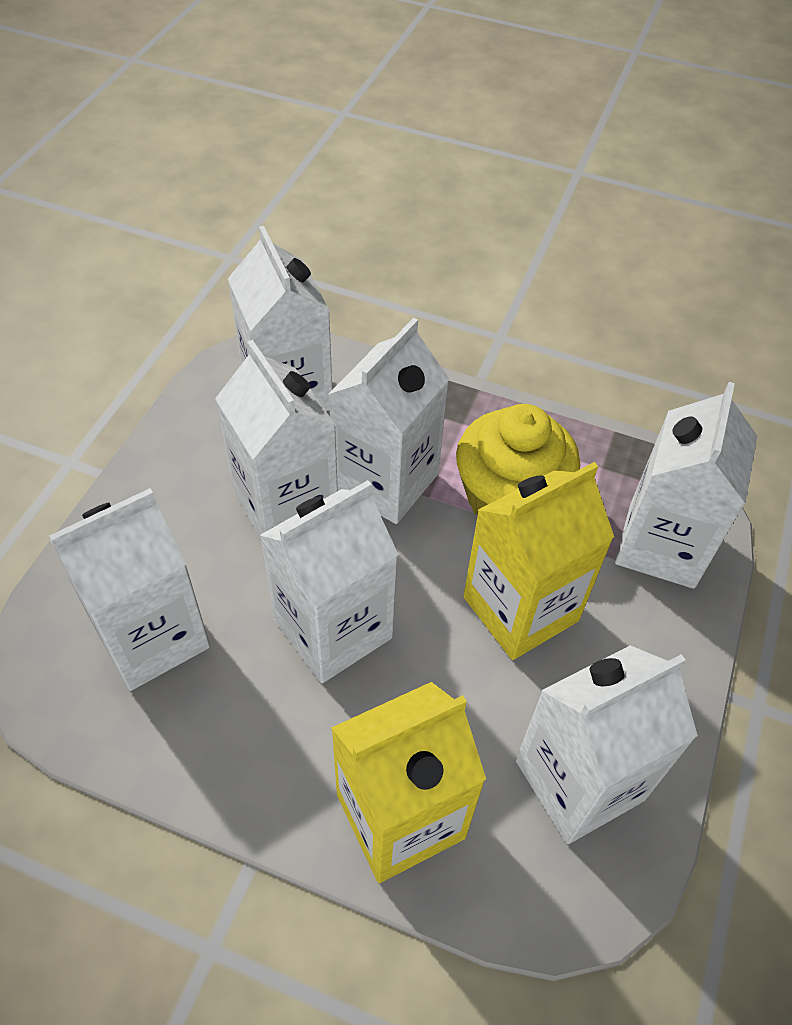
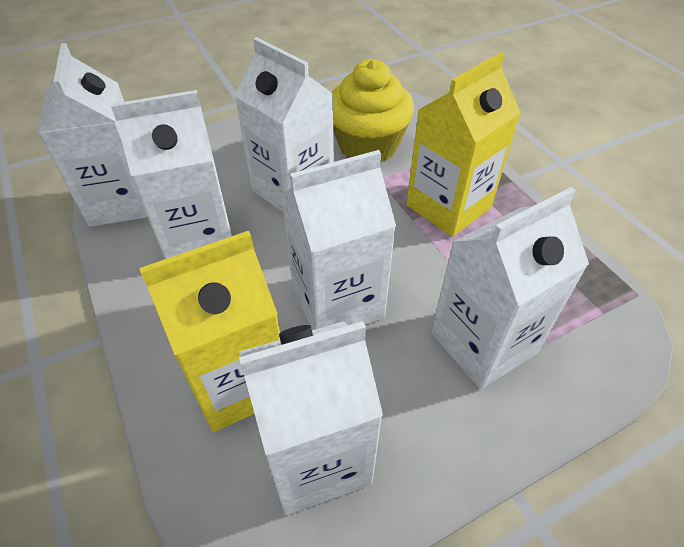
white carton: 7 -> 6

